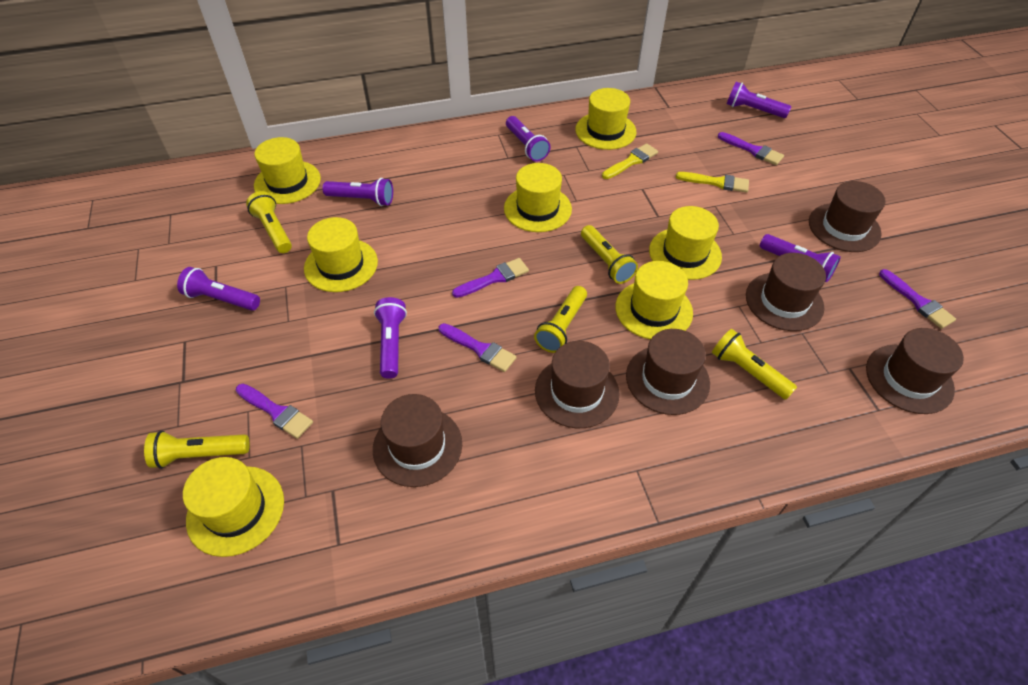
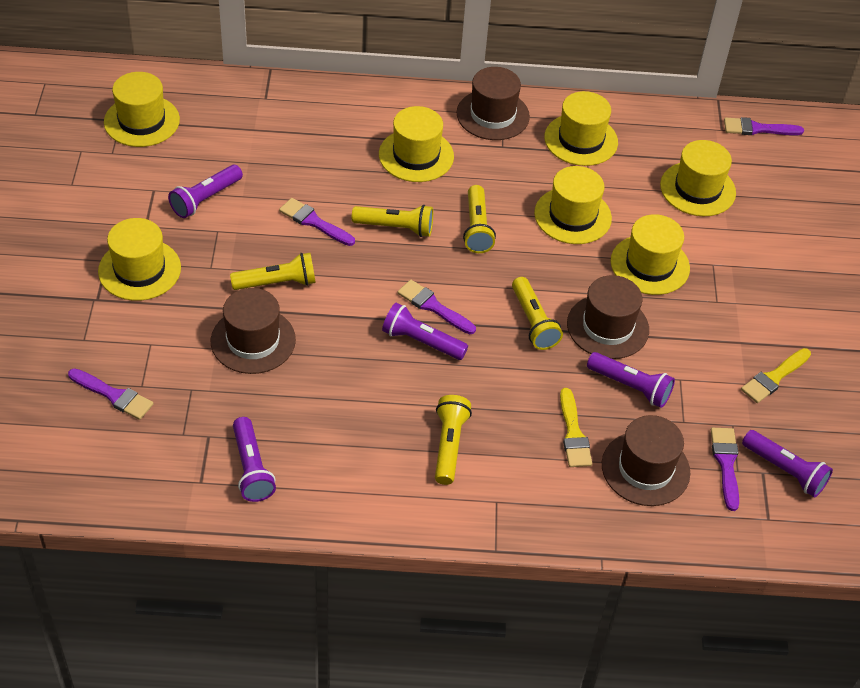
brown hat: 6 -> 4
purple flashlight: 6 -> 5

